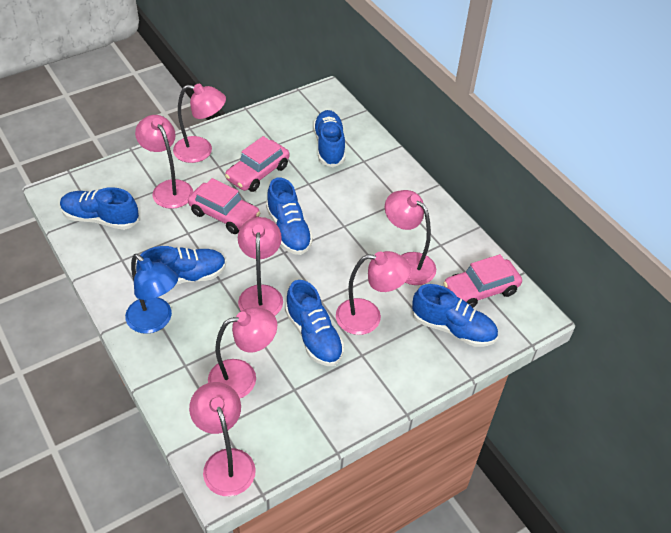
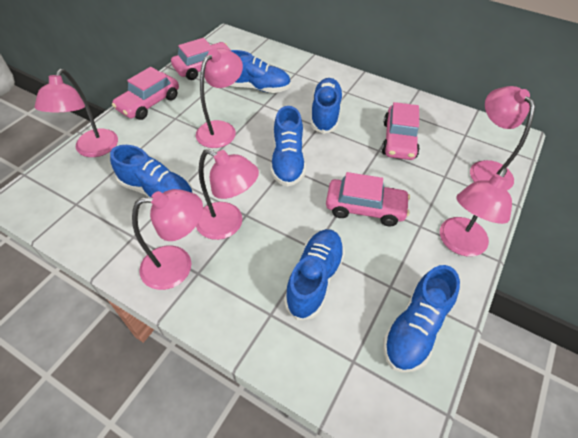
blue lamp: 1 -> 0
pink car: 3 -> 4
pink lamp: 7 -> 6

